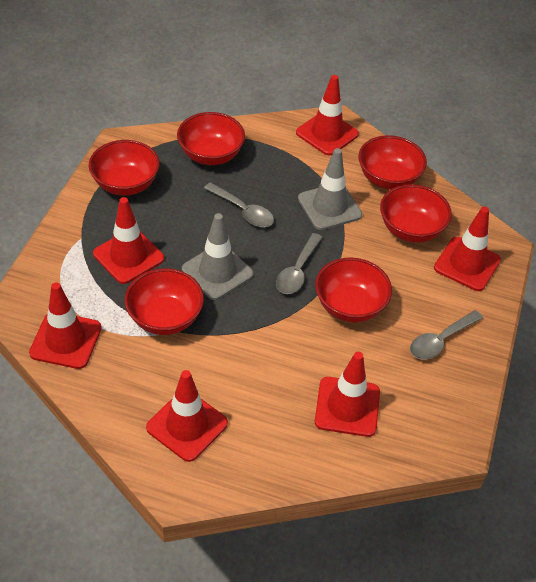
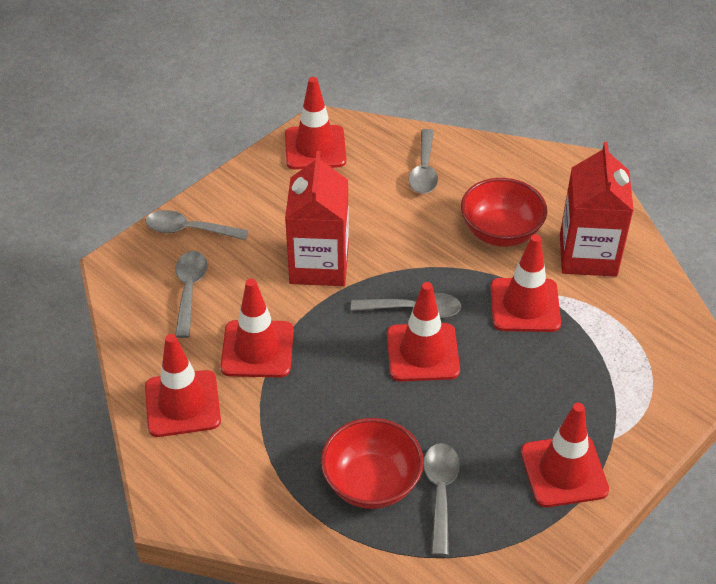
grey spoon: 3 -> 5
grey traffic cone: 2 -> 0
red bowl: 6 -> 2
red carton: 0 -> 2

